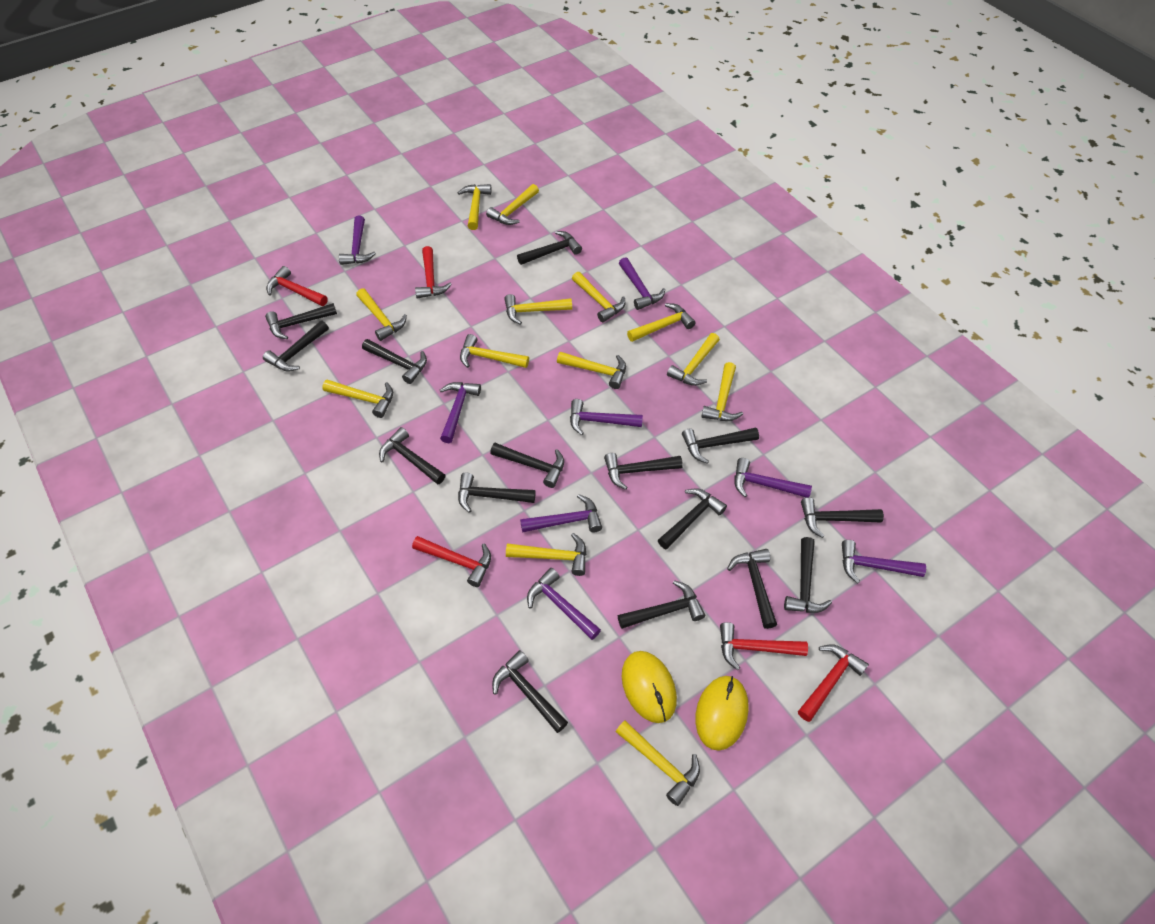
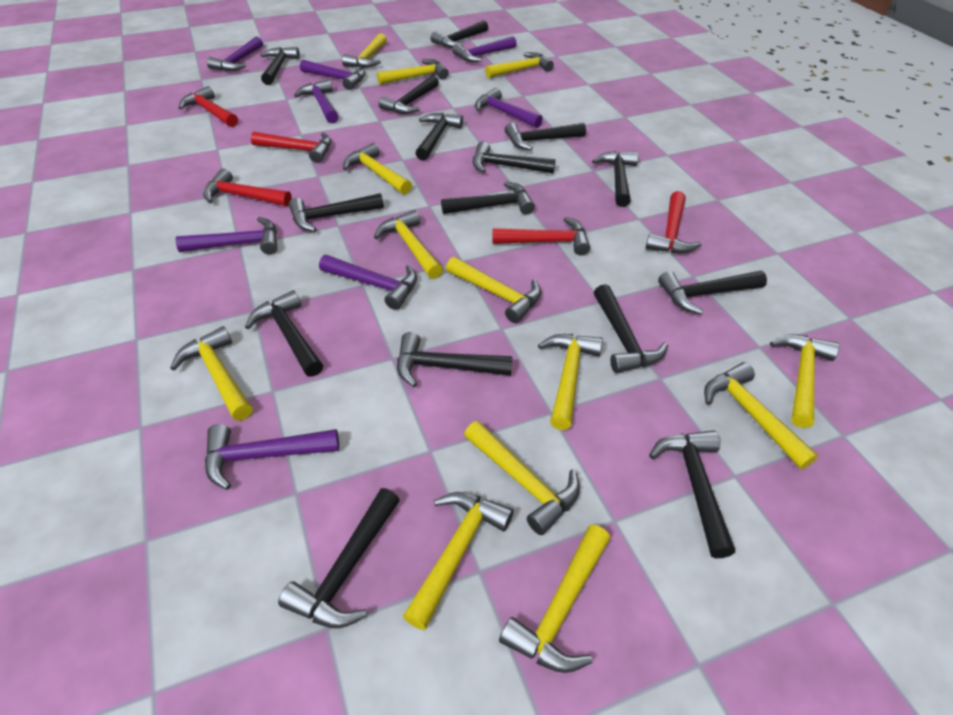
yellow mouse: 2 -> 0

